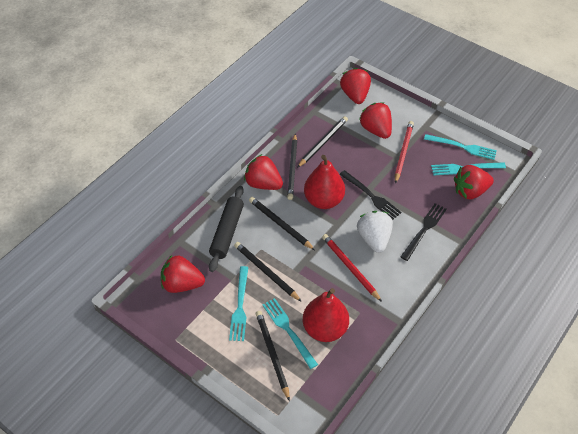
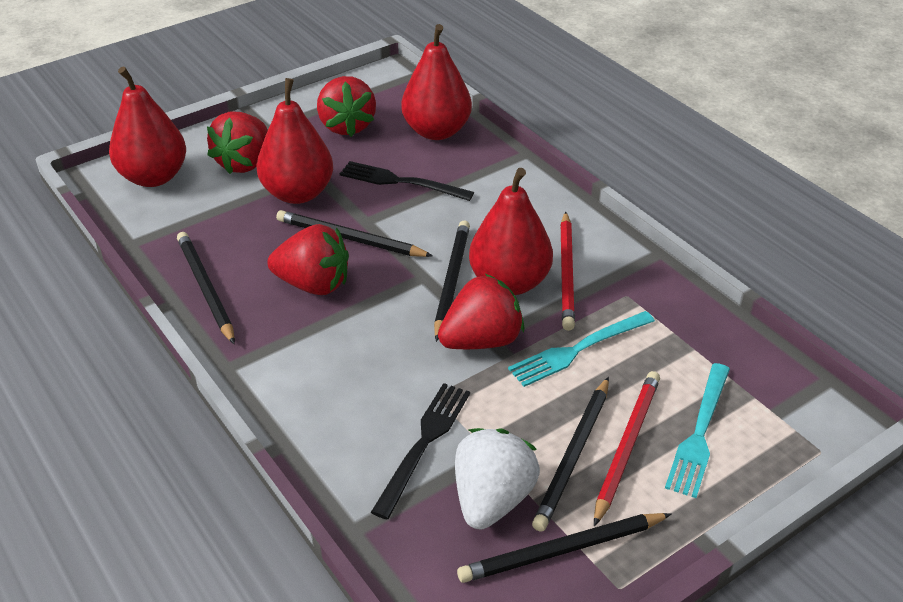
black rolling pin: 1 -> 0
red pear: 2 -> 4
red strawberry: 5 -> 4
turquoise fork: 4 -> 2

